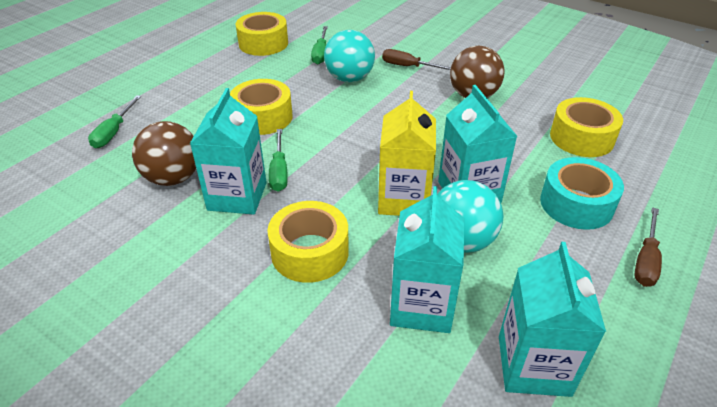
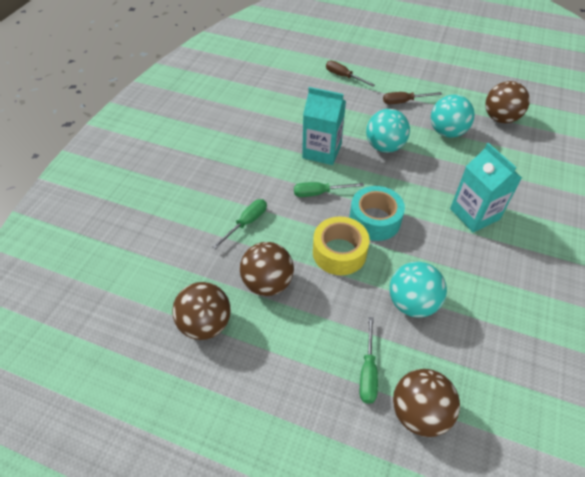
brown ball: 2 -> 4
turquoise ball: 2 -> 3
turquoise carton: 4 -> 2
yellow carton: 1 -> 0
yellow tape: 4 -> 1

